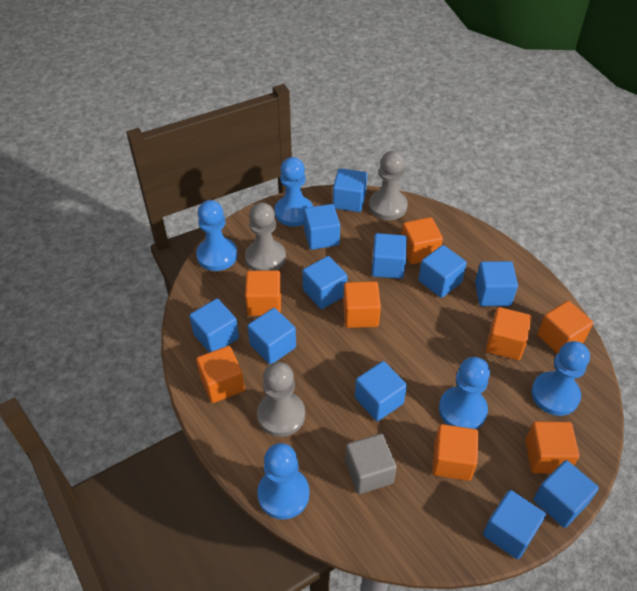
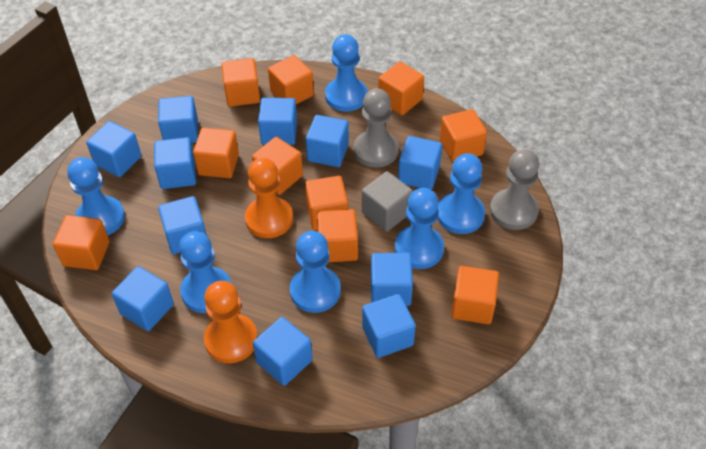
blue pawn: 5 -> 6
grey pawn: 3 -> 2
orange cube: 8 -> 10
orange pawn: 0 -> 2

